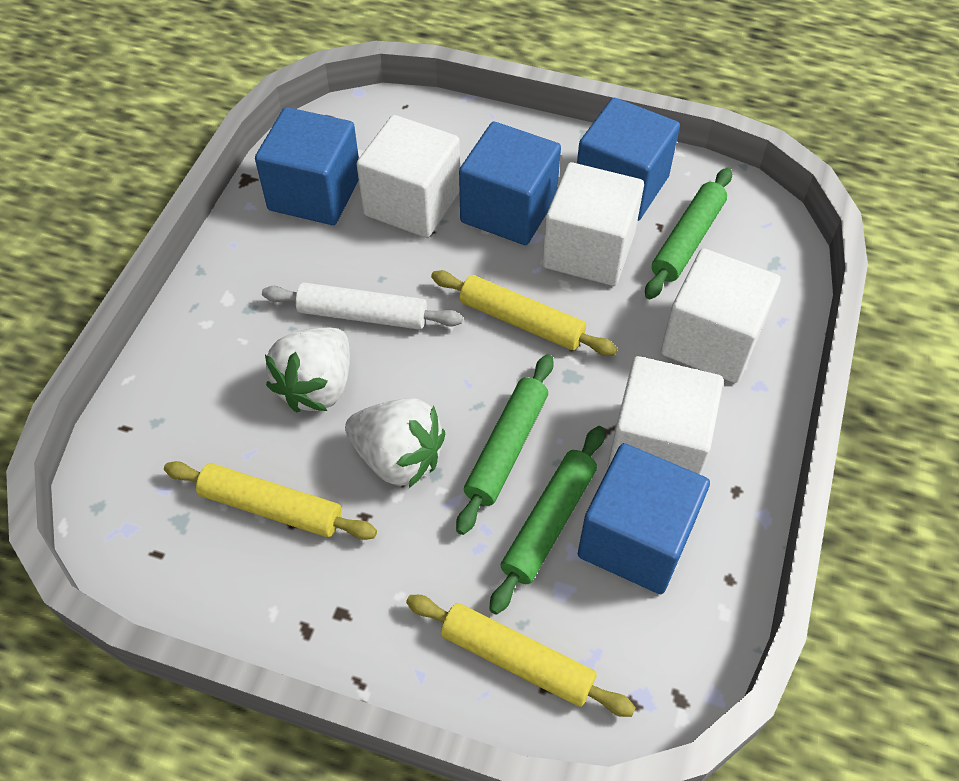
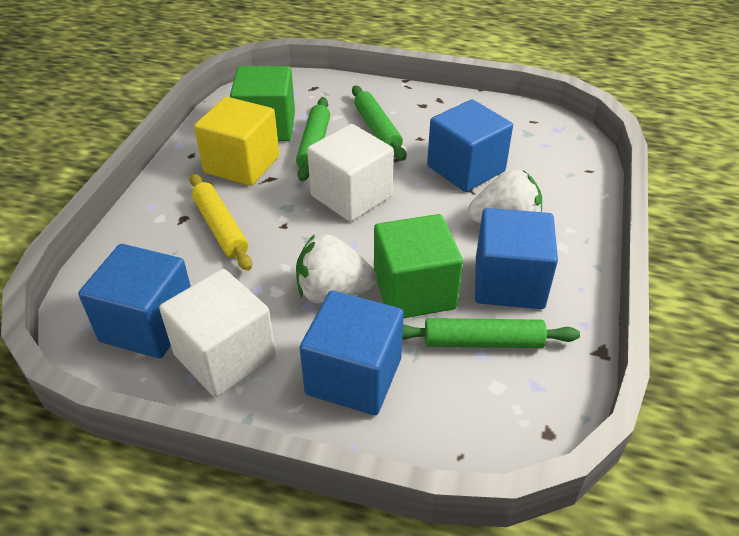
green cube: 0 -> 2
white cube: 4 -> 2
white rolling pin: 1 -> 0
yellow cube: 0 -> 1
yellow rolling pin: 3 -> 1

